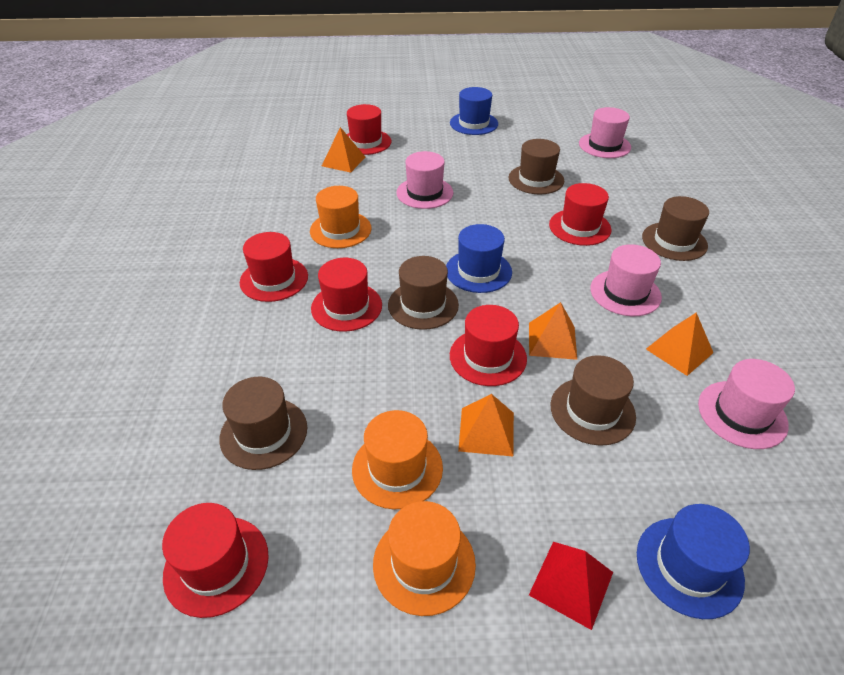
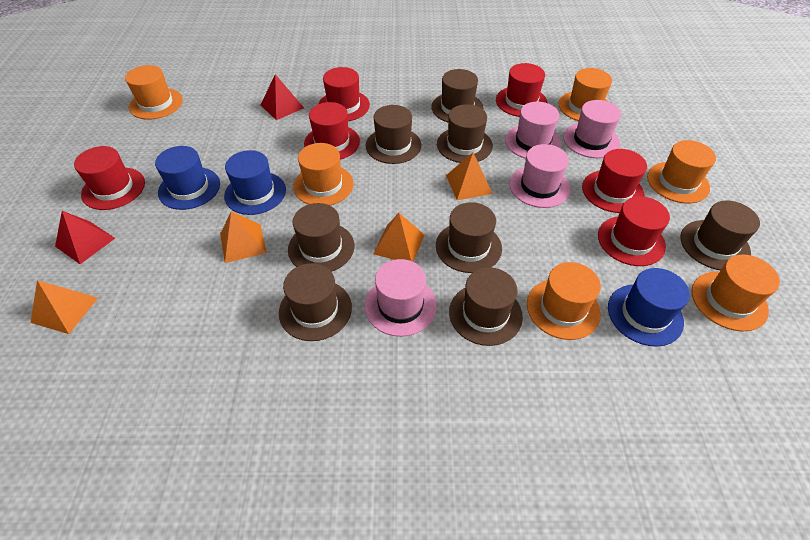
brown hat: 5 -> 8
orange hat: 3 -> 6
red pyramid: 1 -> 2

